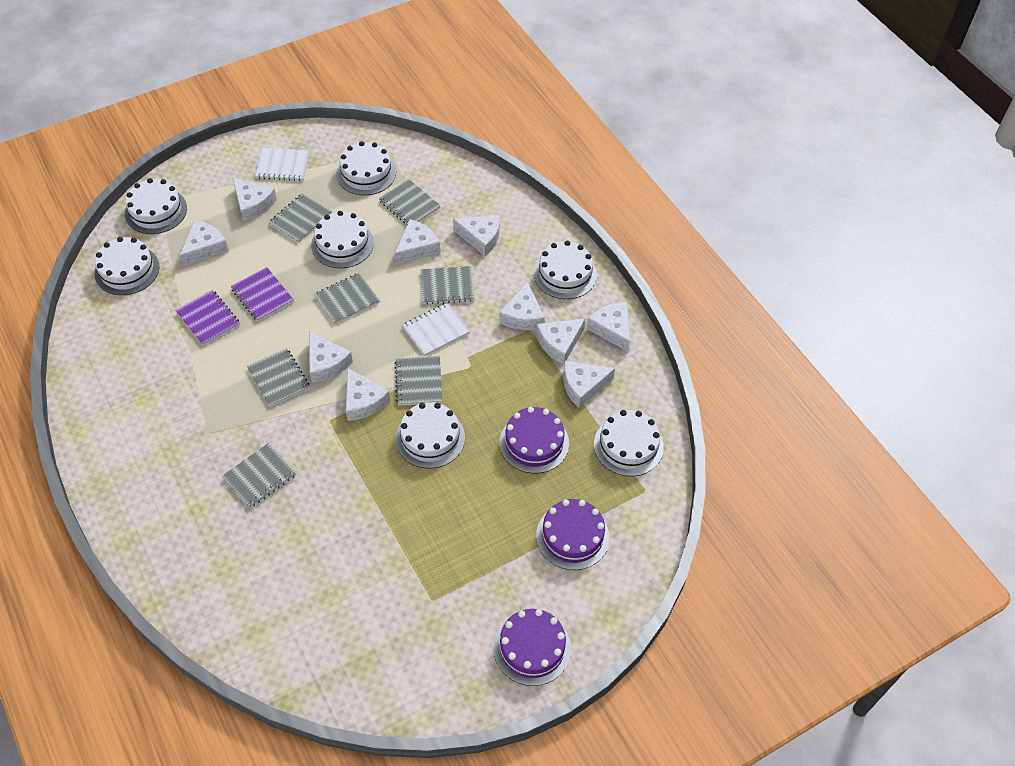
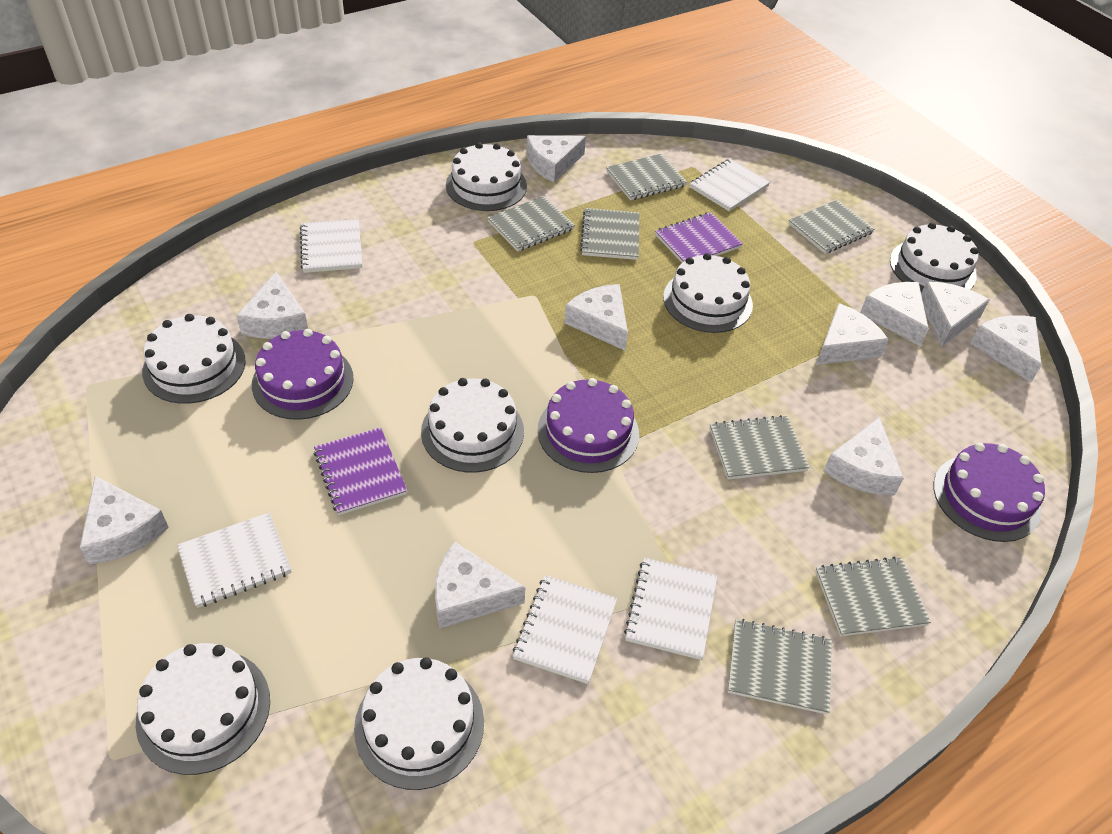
white notebook: 2 -> 5

